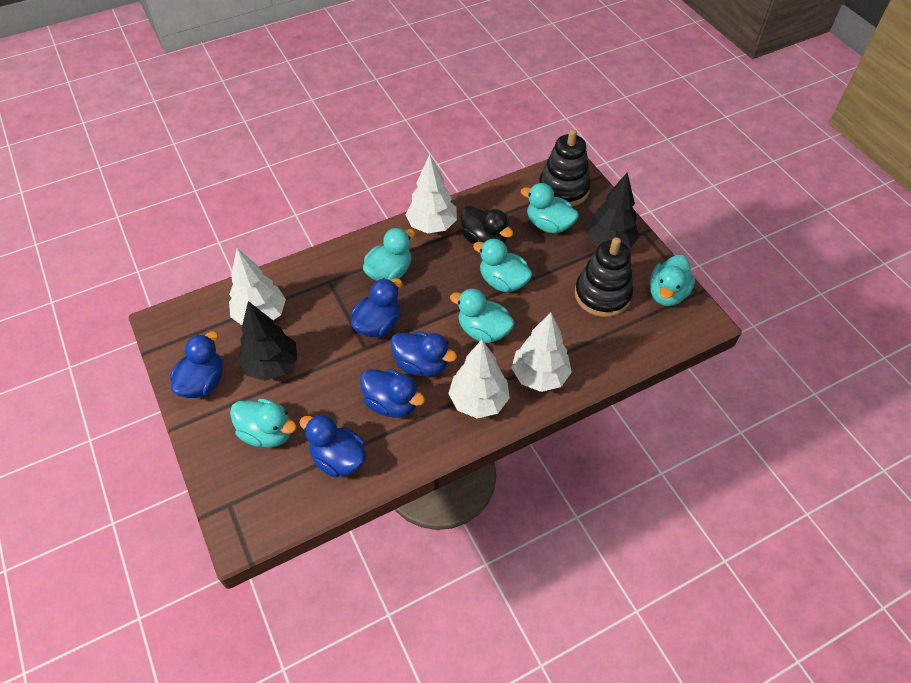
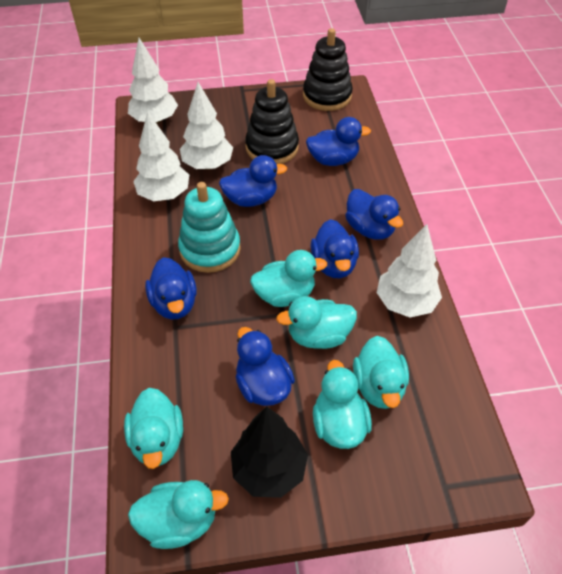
black duck: 1 -> 0
black tree: 2 -> 1
blue duck: 5 -> 6
turquoise stacking toy: 0 -> 1

